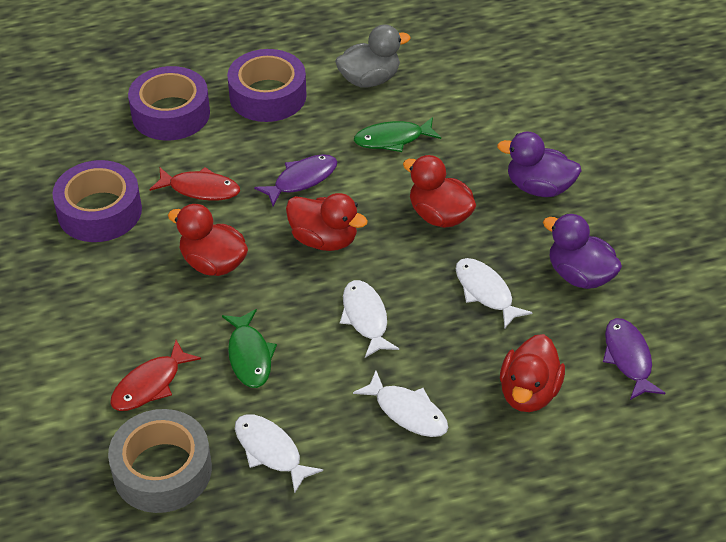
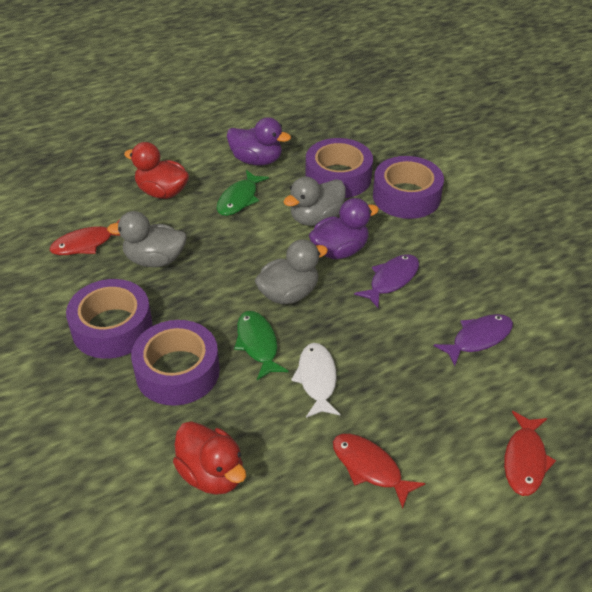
grey duck: 1 -> 3
grey tape: 1 -> 0
purple tape: 3 -> 4
red duck: 4 -> 2
red fish: 2 -> 3
white fish: 4 -> 1

